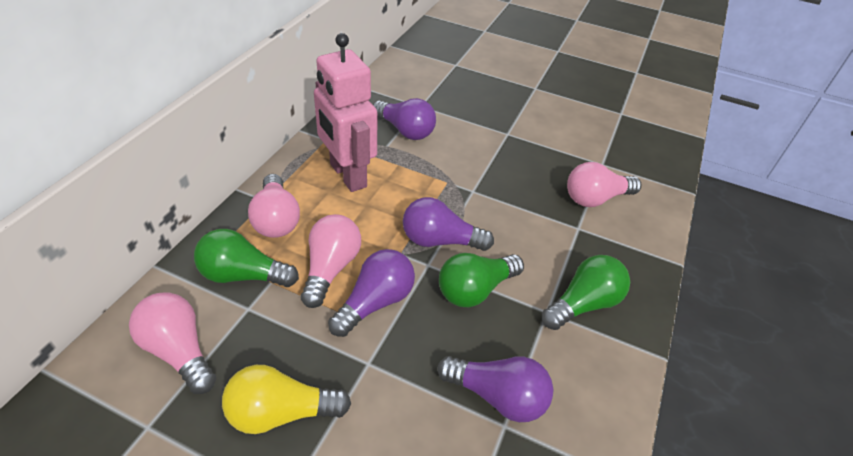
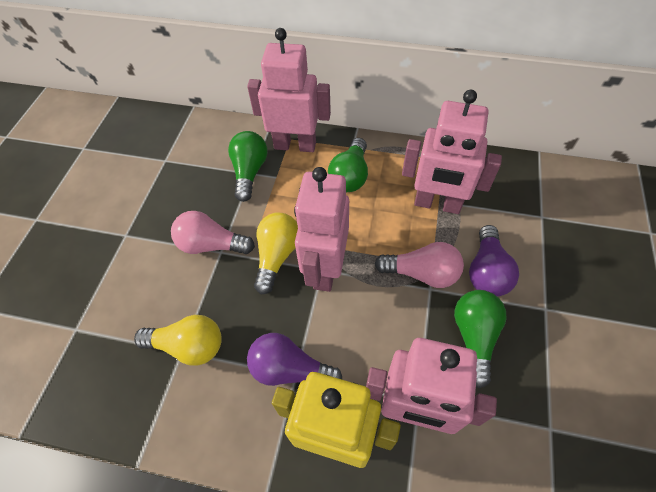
pink light bulb: 4 -> 2
pink robot: 1 -> 4
purple light bulb: 4 -> 2
yellow light bulb: 1 -> 2
yellow robot: 0 -> 1

